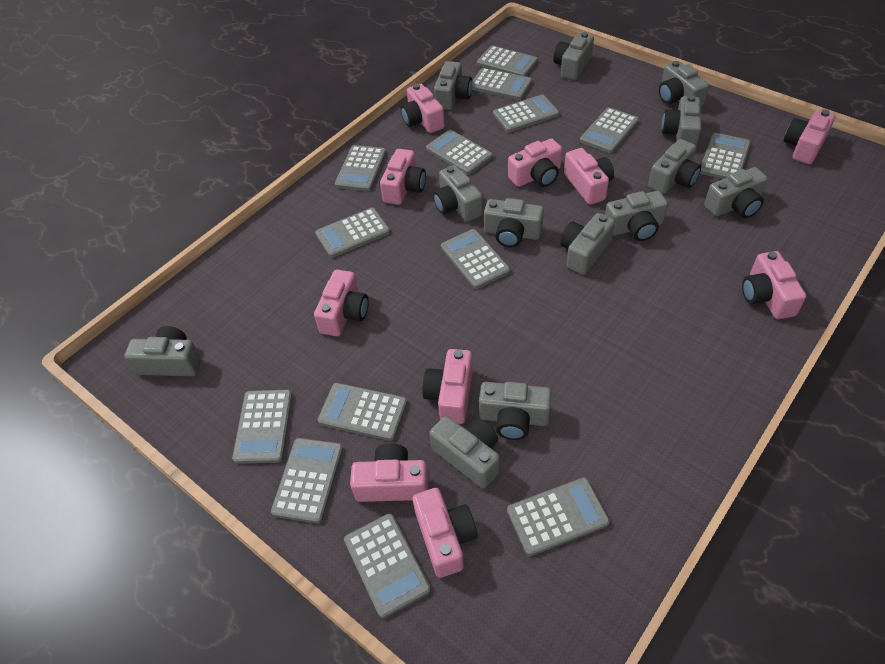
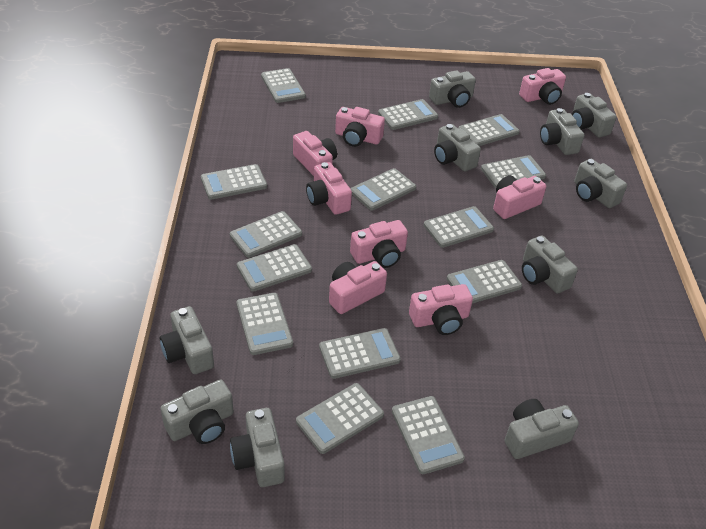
grey camera: 13 -> 10
pink camera: 10 -> 8

